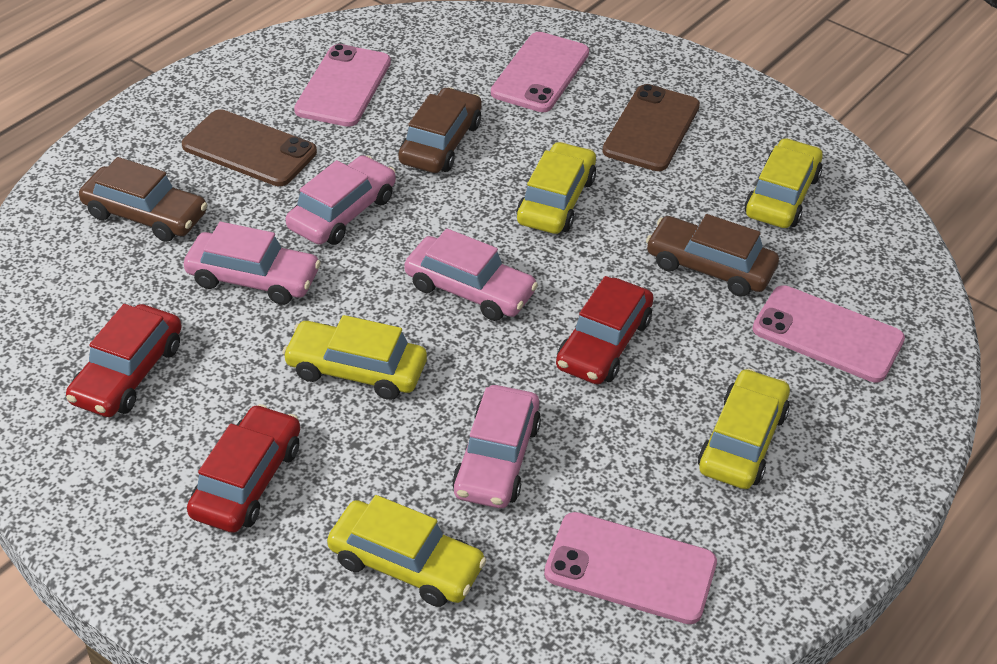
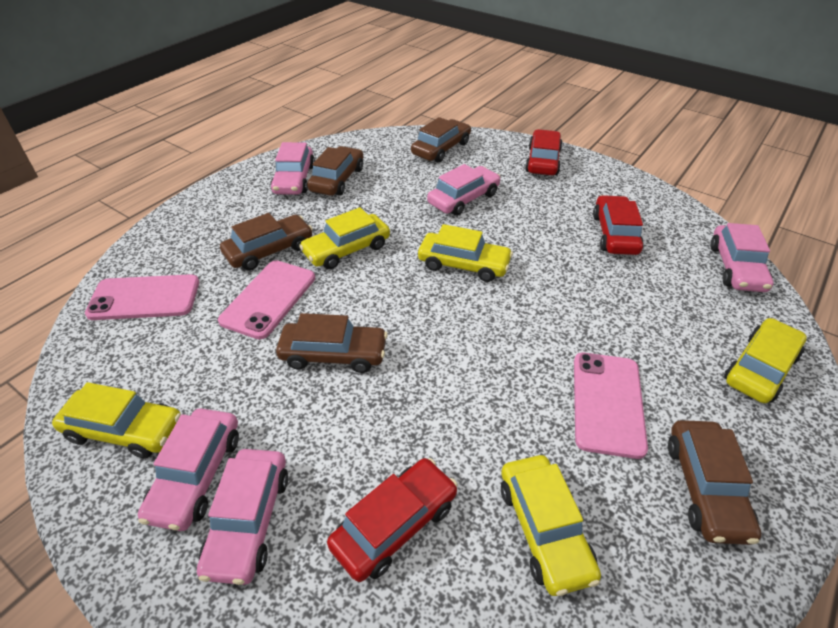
brown car: 3 -> 5
brown phone: 2 -> 0
pink car: 4 -> 5
pink phone: 4 -> 3

